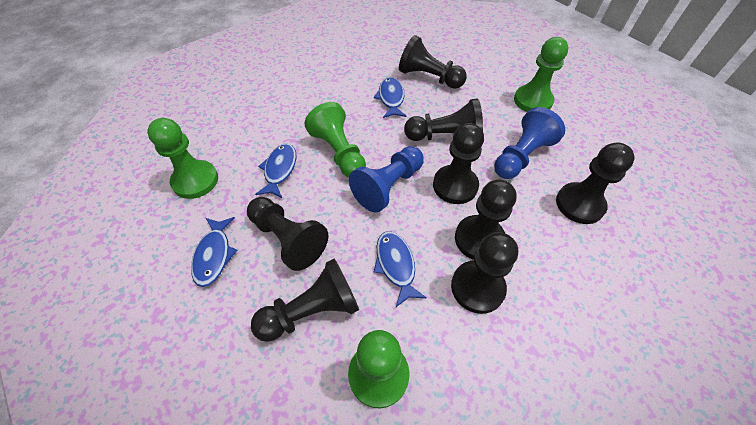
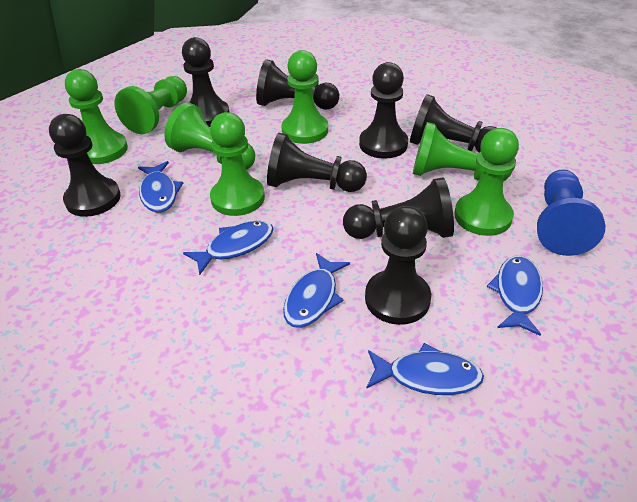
blue fish: 4 -> 5
blue pawn: 2 -> 1
green pawn: 4 -> 7

